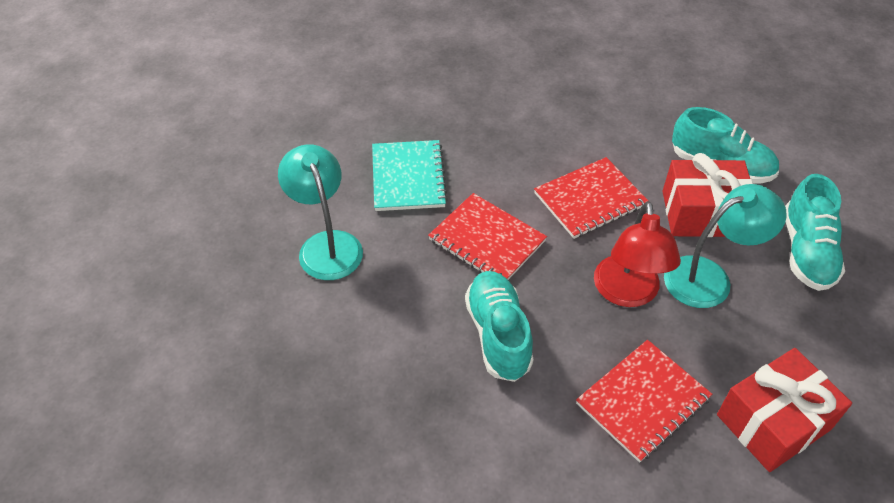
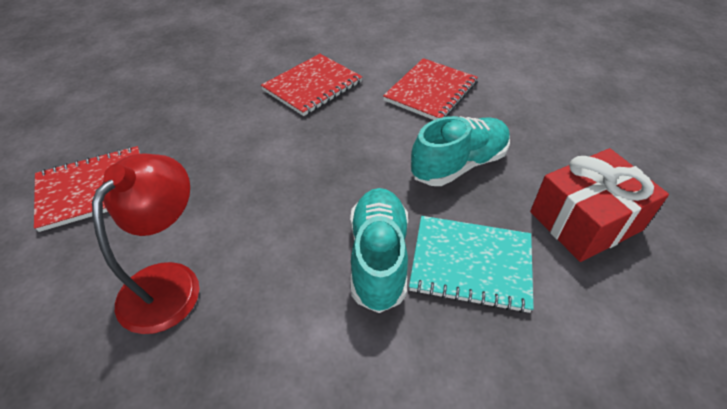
red gift: 2 -> 1
turquoise lamp: 2 -> 0
turquoise shoe: 3 -> 2

